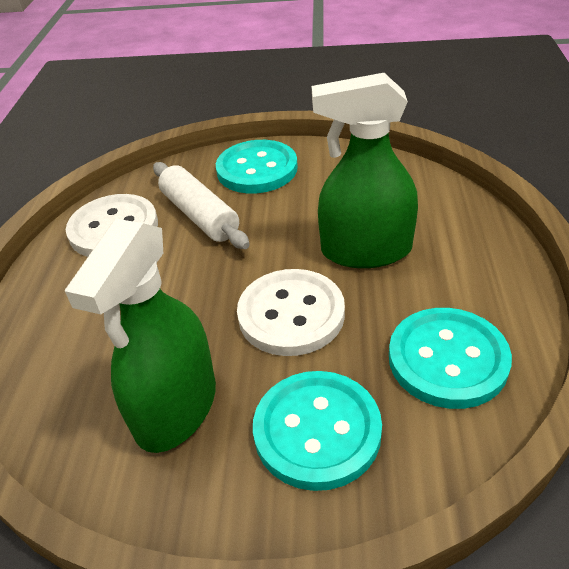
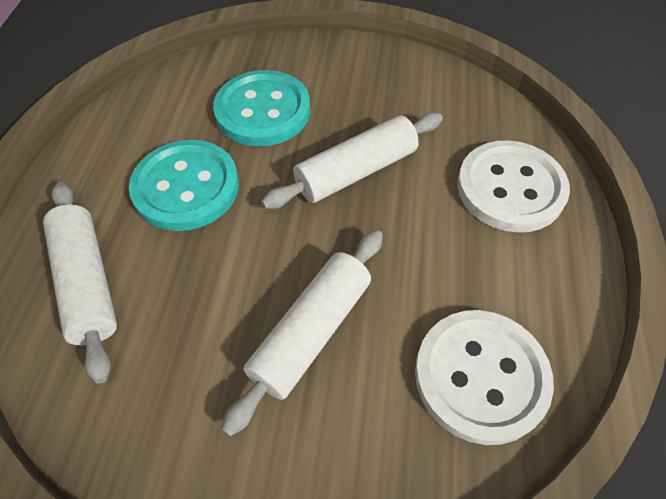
green spray bottle: 2 -> 0
turquoise button: 3 -> 2
white rolling pin: 1 -> 3

